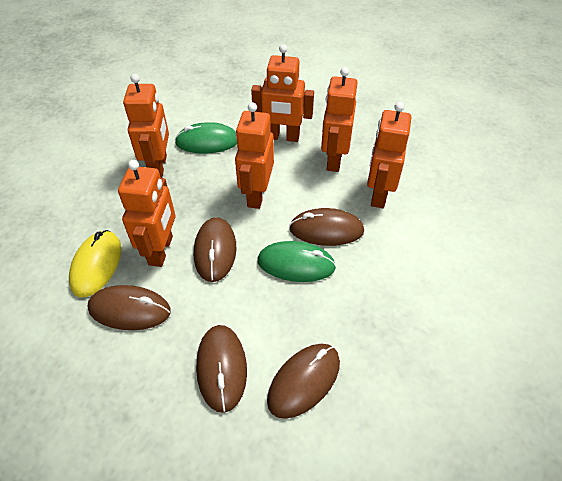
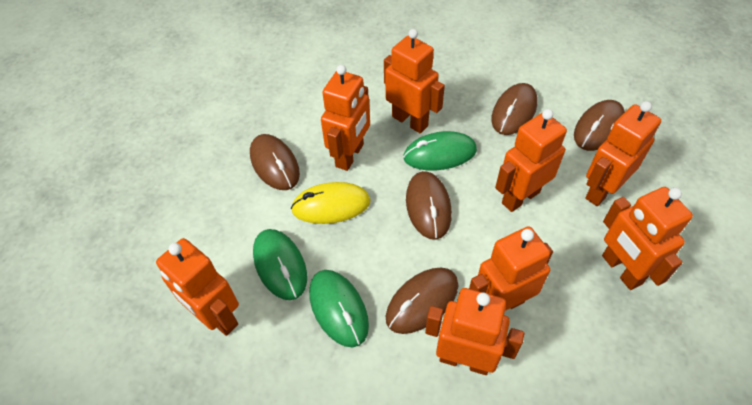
green mouse: 2 -> 3
orange robot: 6 -> 8

